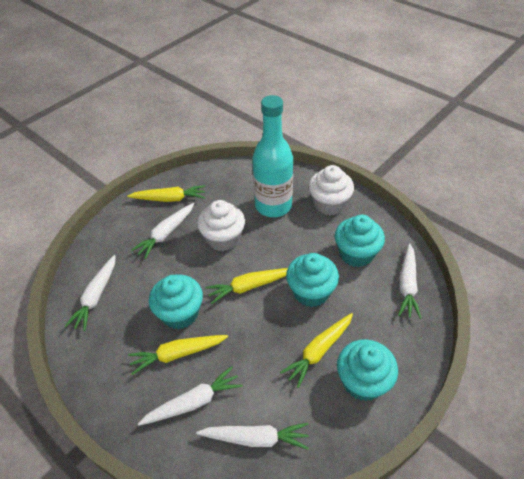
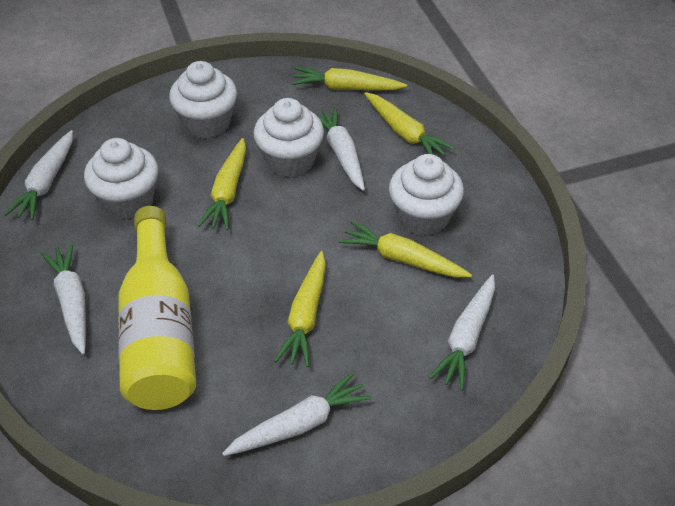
turquoise bottle: 1 -> 0
turquoise cupcake: 4 -> 0
white cupcake: 2 -> 4
yellow bottle: 0 -> 1
yellow carrot: 4 -> 5

